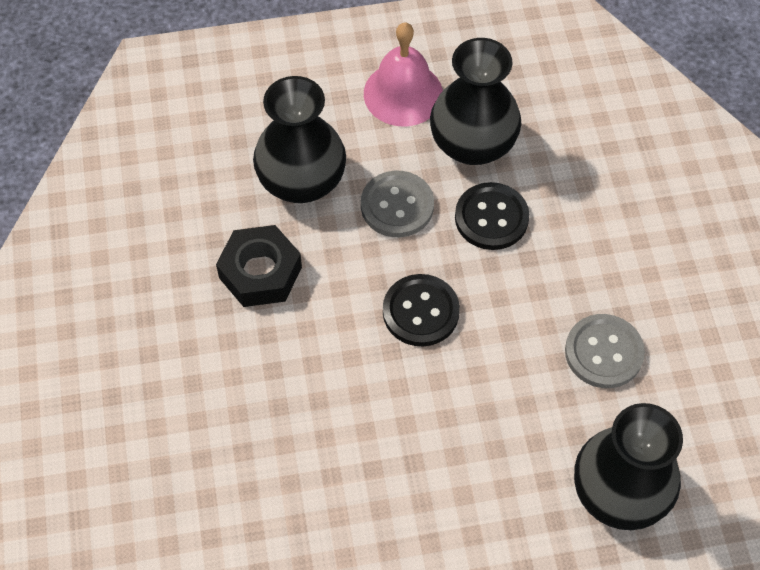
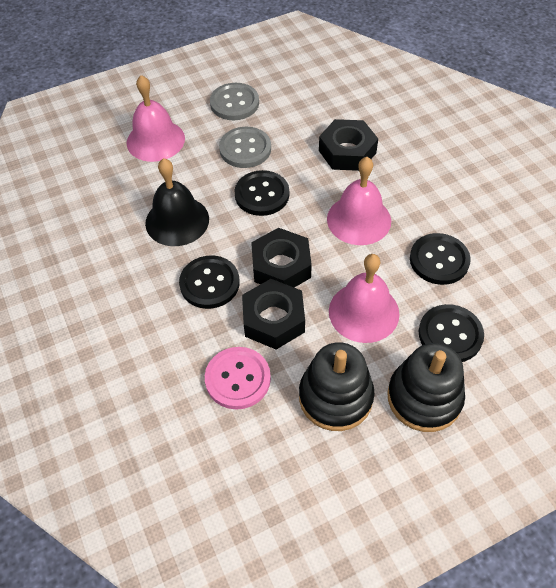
black bell: 0 -> 1
black button: 2 -> 4
black nut: 1 -> 3
black stacking toy: 0 -> 2
black vase: 3 -> 0
pink bell: 1 -> 3
pink button: 0 -> 1

